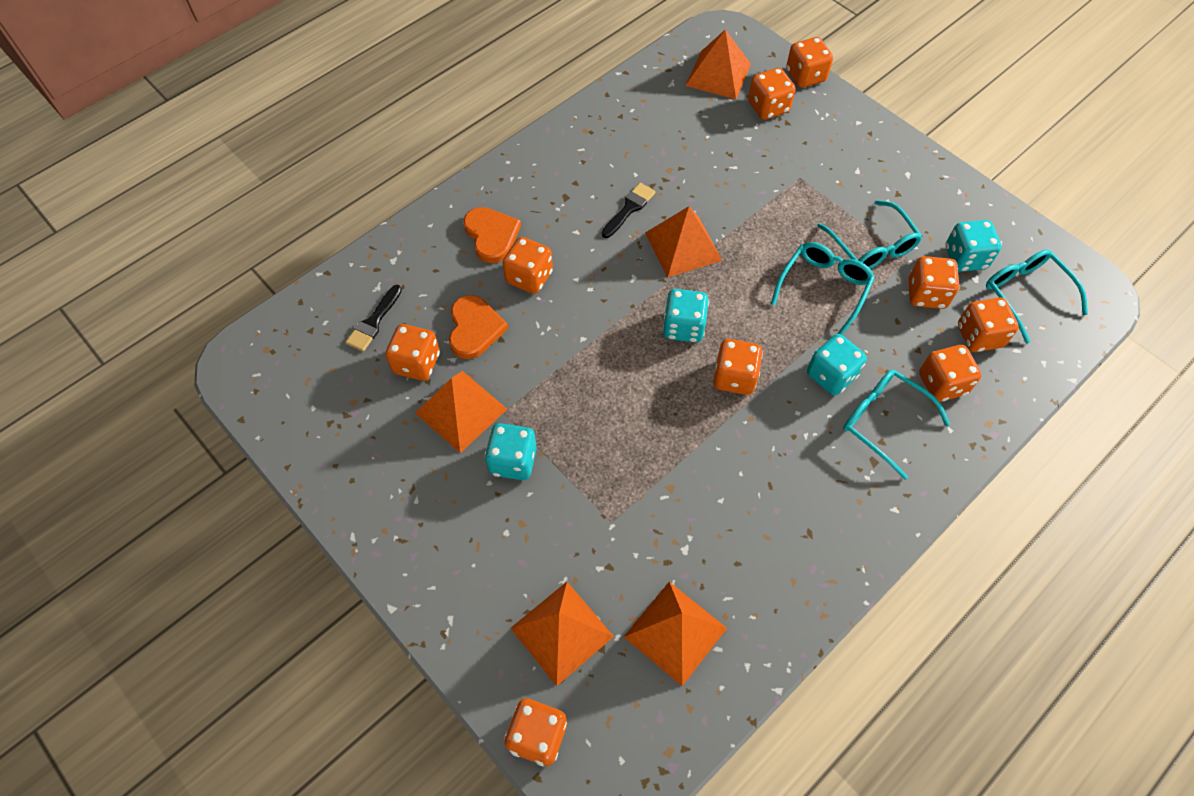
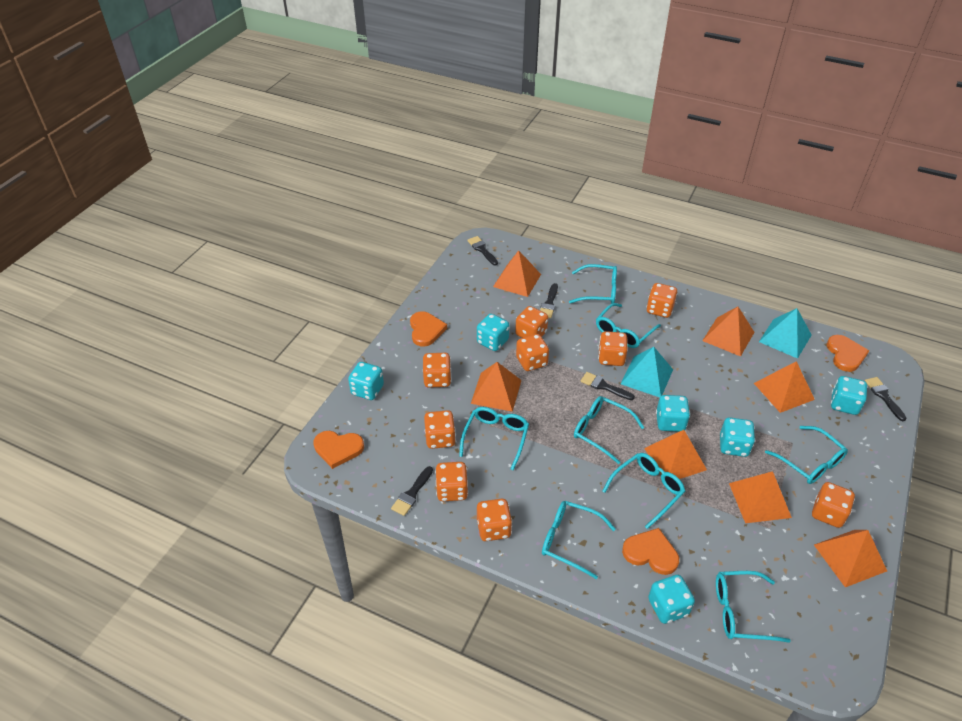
black brush: 2 -> 5
orange heart: 2 -> 4
orange pyramid: 5 -> 7
turquoise dice: 4 -> 6
turquoise glasses: 4 -> 8
turquoise pyramid: 0 -> 2

